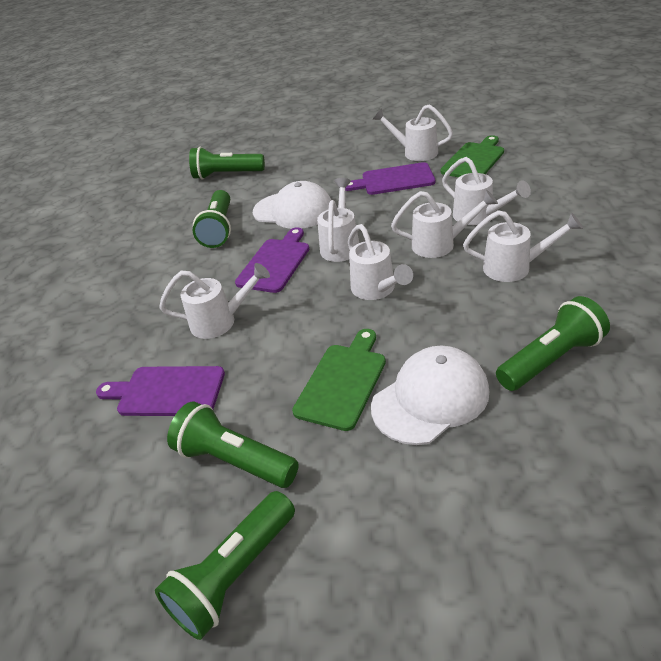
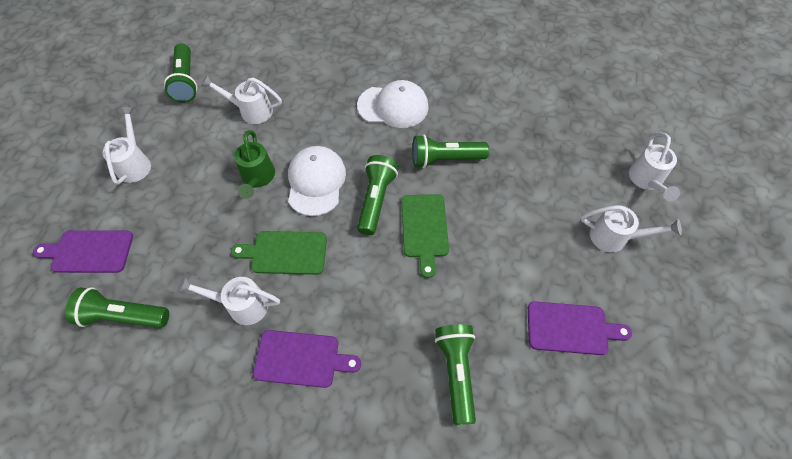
green watering can: 0 -> 1
white watering can: 7 -> 5

